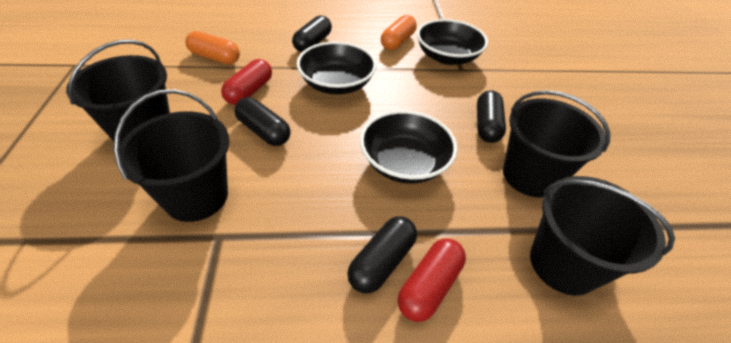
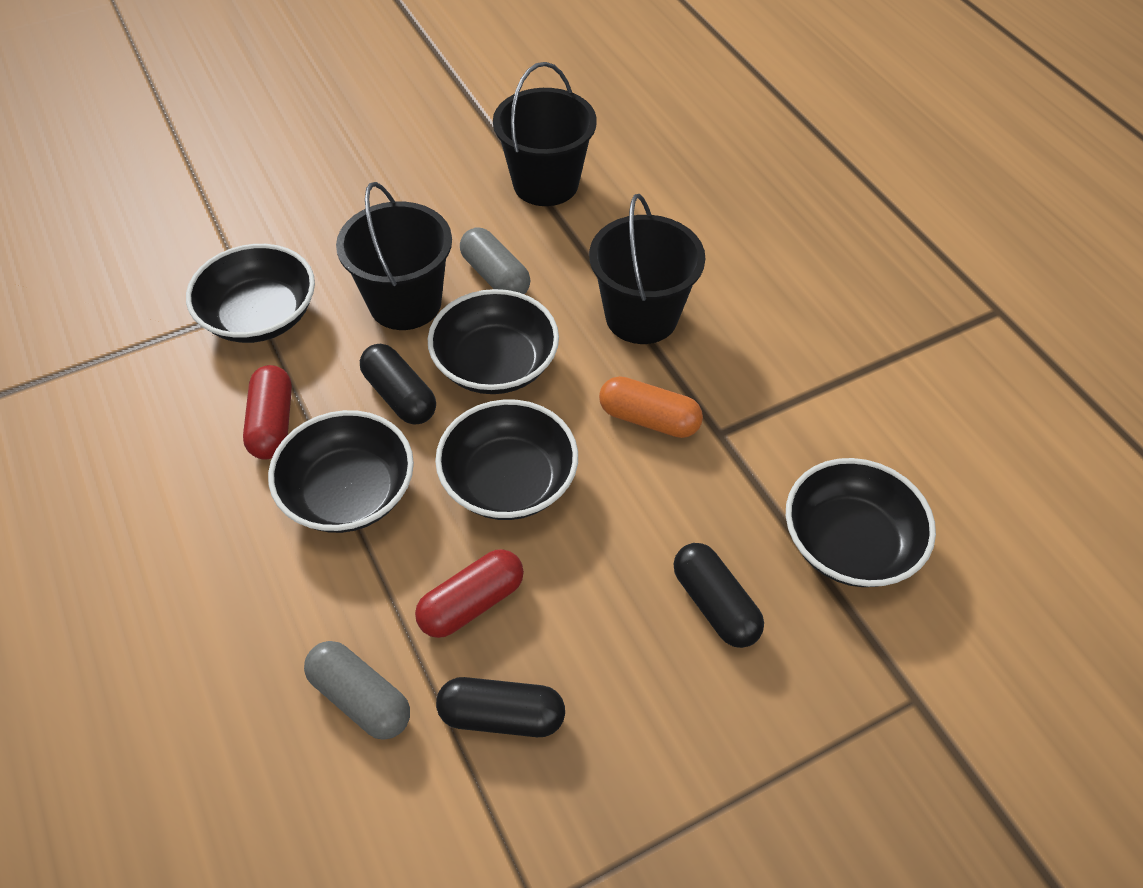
black bowl: 3 -> 5
black bucket: 4 -> 3
black capsule: 4 -> 3
grey capsule: 0 -> 2
orange capsule: 2 -> 1

